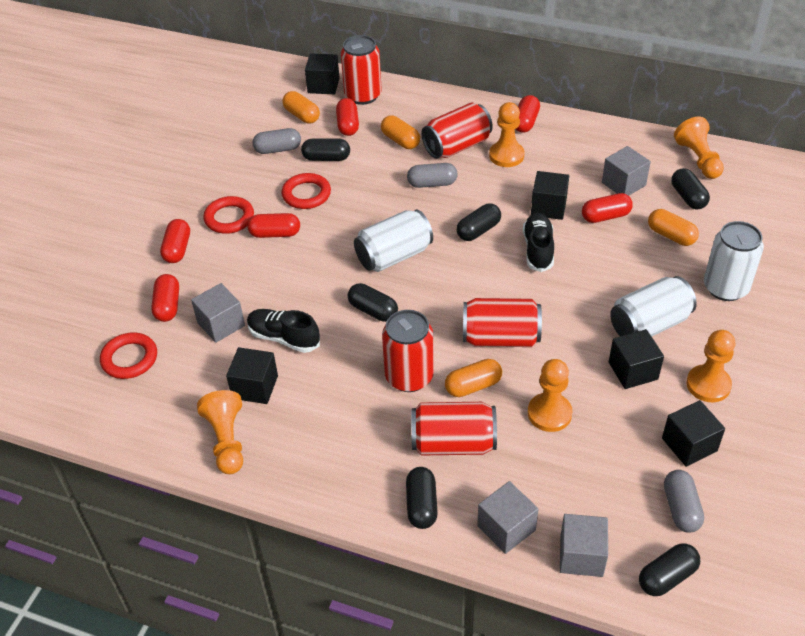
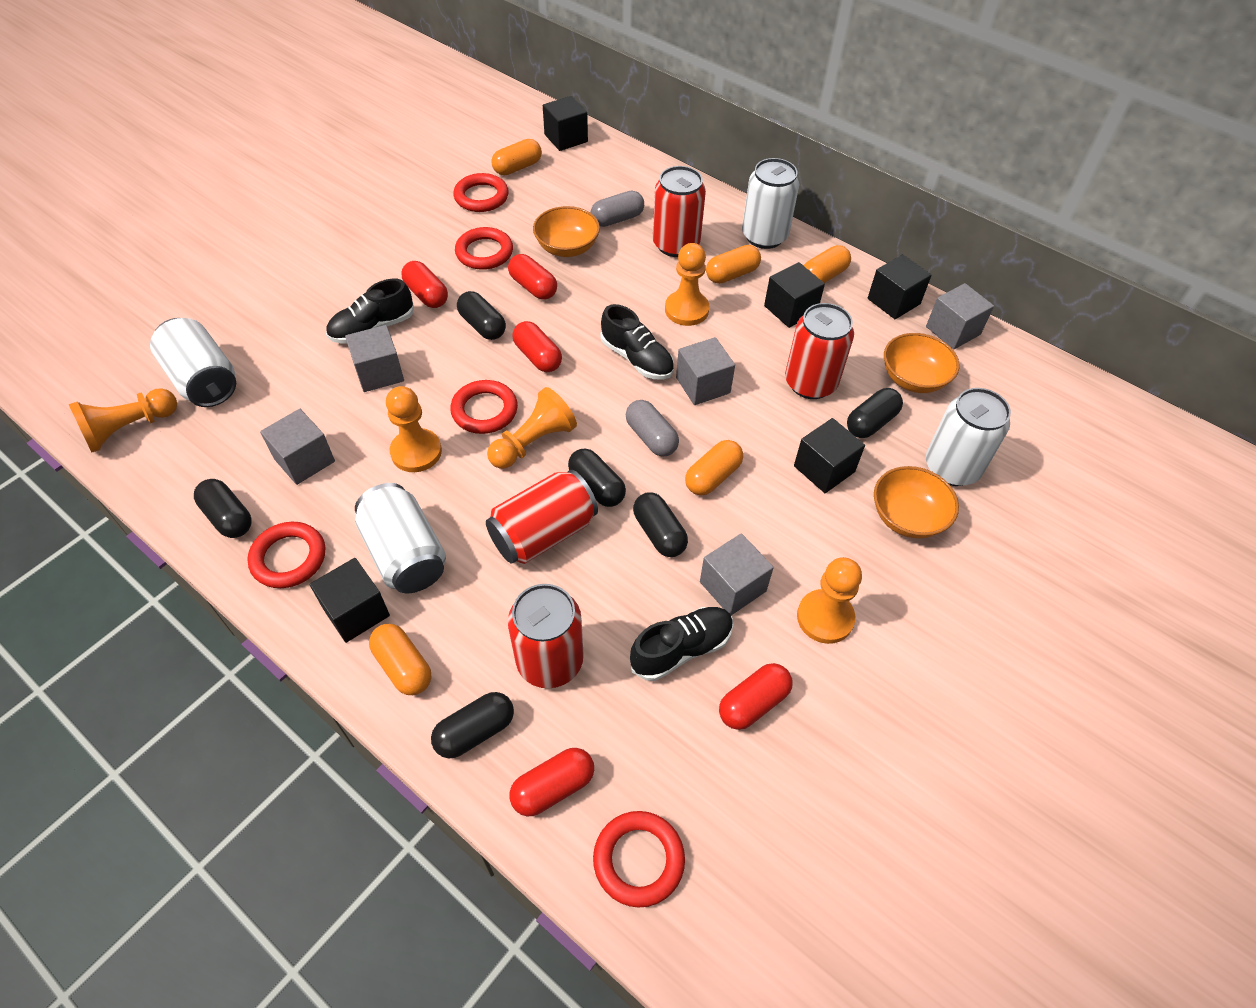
black shoe: 2 -> 3
grey capsule: 3 -> 2
grey cube: 4 -> 5
orange bowl: 0 -> 3
orange capsule: 4 -> 5
red can: 5 -> 4
red capsule: 6 -> 5
red ring: 3 -> 5
white can: 3 -> 4

